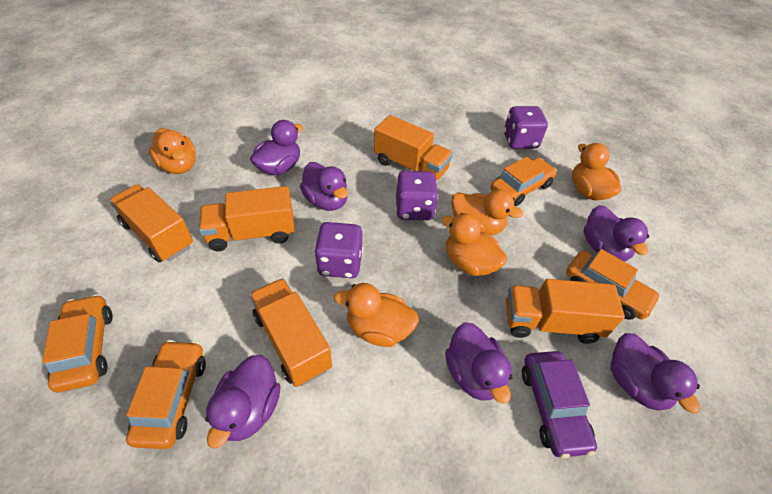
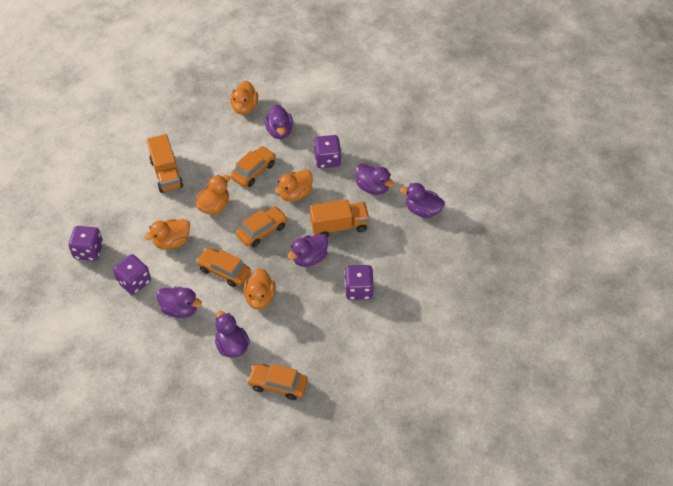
orange truck: 5 -> 2
purple car: 1 -> 0
purple dice: 3 -> 4

